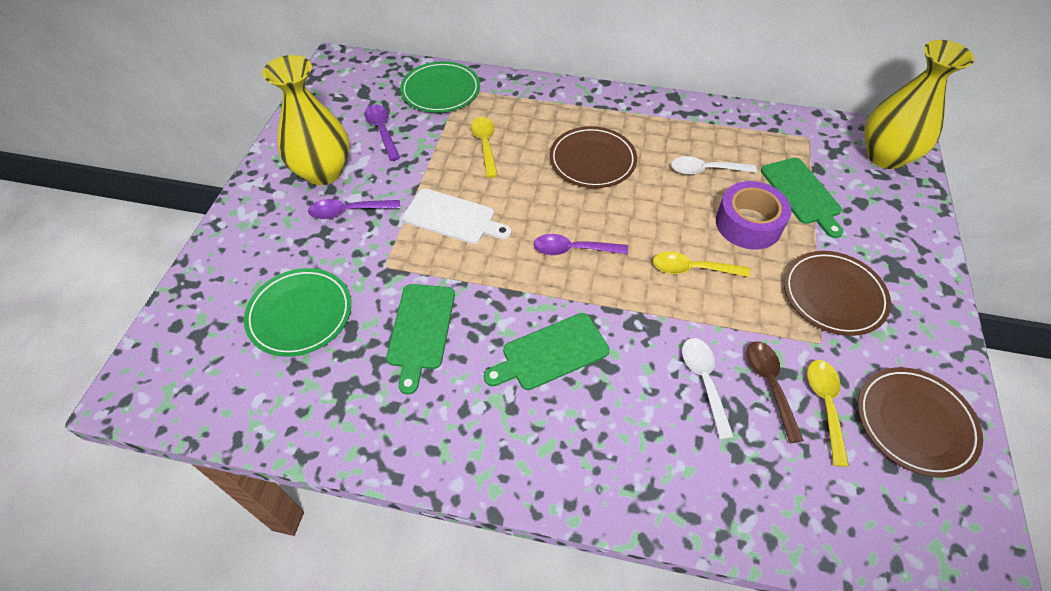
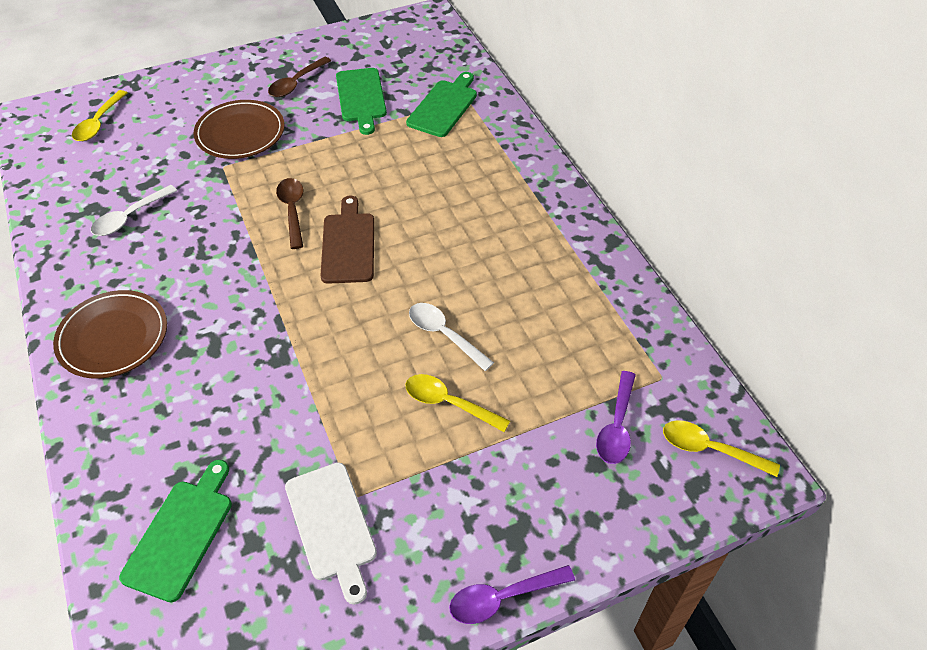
brown cutting board: 0 -> 1
brown plate: 3 -> 2
brown spoon: 1 -> 2
green plate: 2 -> 0
purple spoon: 3 -> 2
purple tape: 1 -> 0
yellow vase: 2 -> 0

